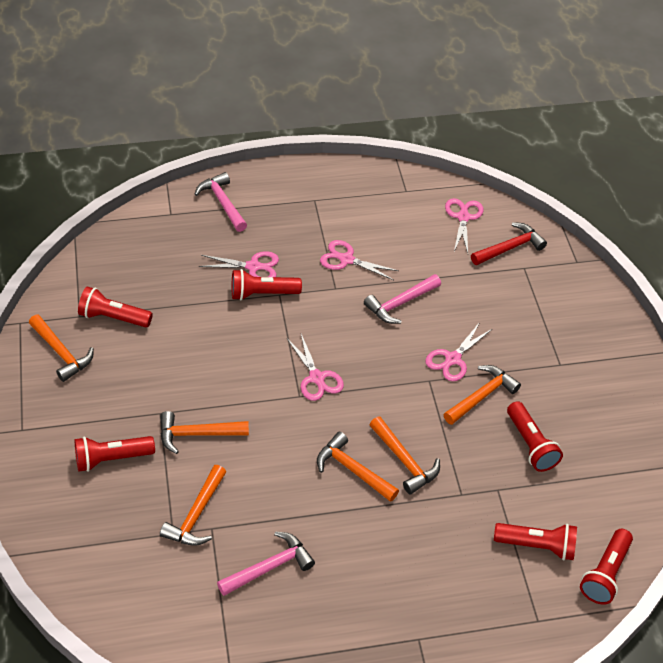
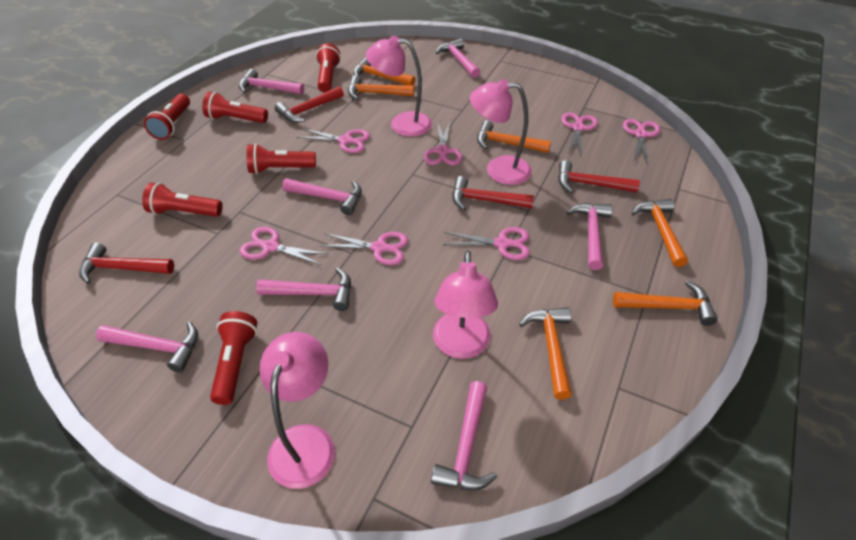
pink hammer: 3 -> 7
pink lamp: 0 -> 4
pink scissors: 5 -> 7
red hammer: 1 -> 4

